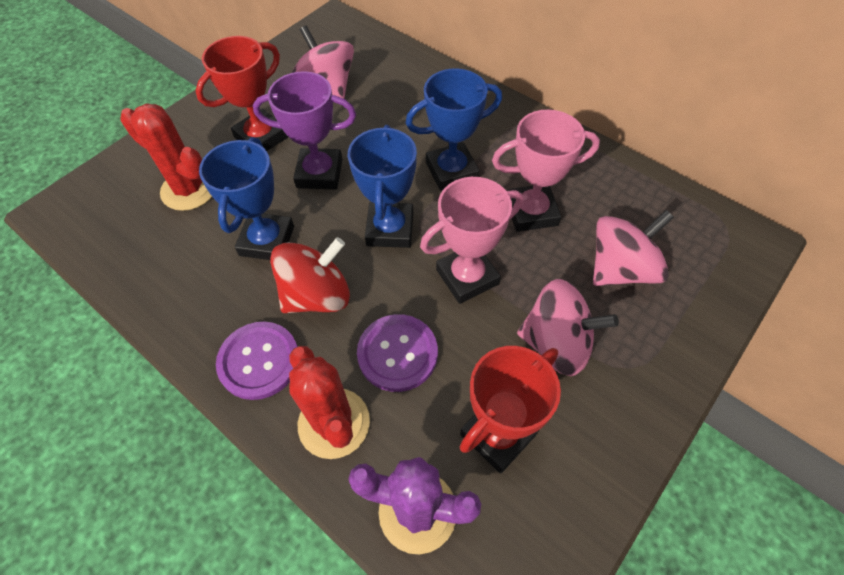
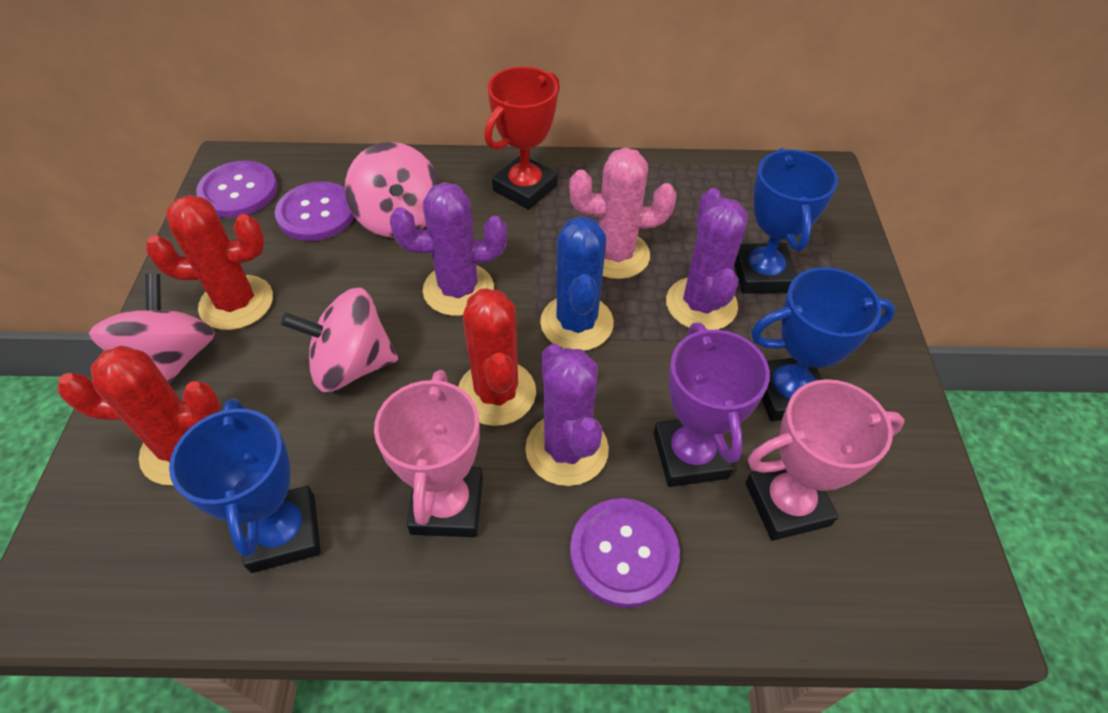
blue cactus: 0 -> 1
pink cactus: 0 -> 1
purple button: 2 -> 3
purple cactus: 1 -> 3
red cactus: 2 -> 3
red spinning top: 1 -> 0
red trophy: 2 -> 1

